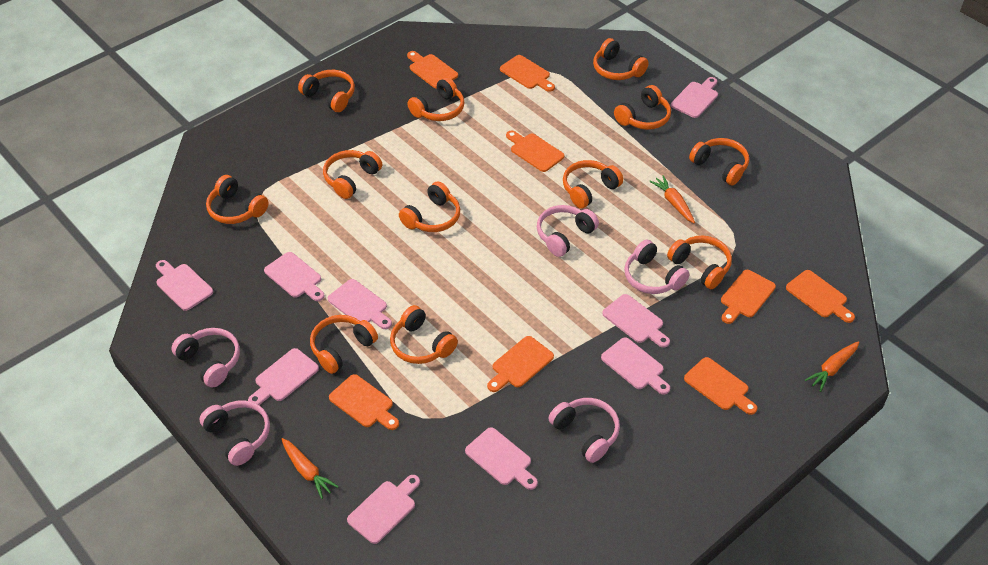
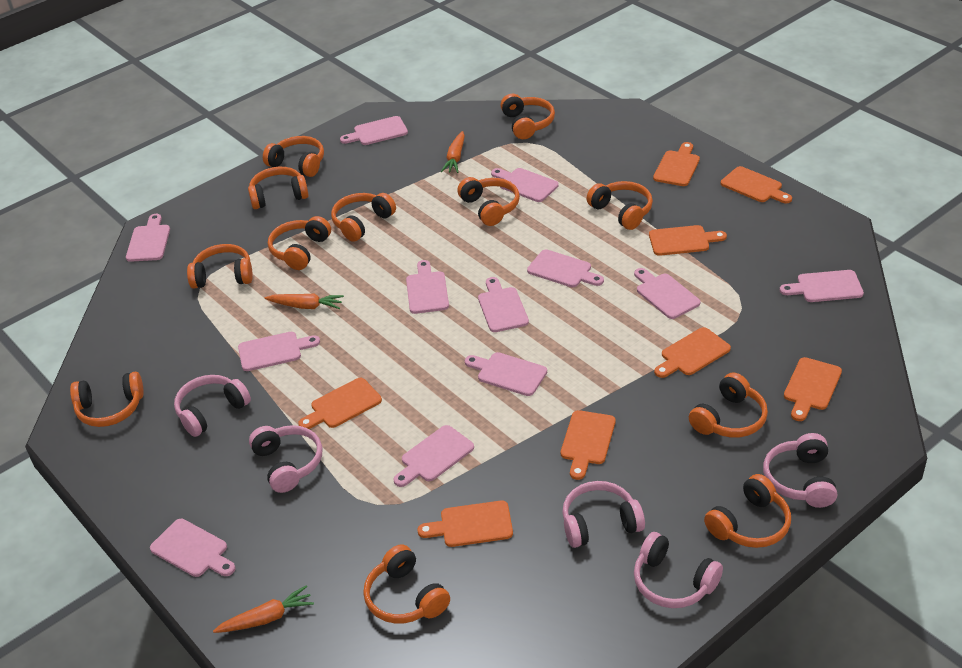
pink cutting board: 9 -> 12

